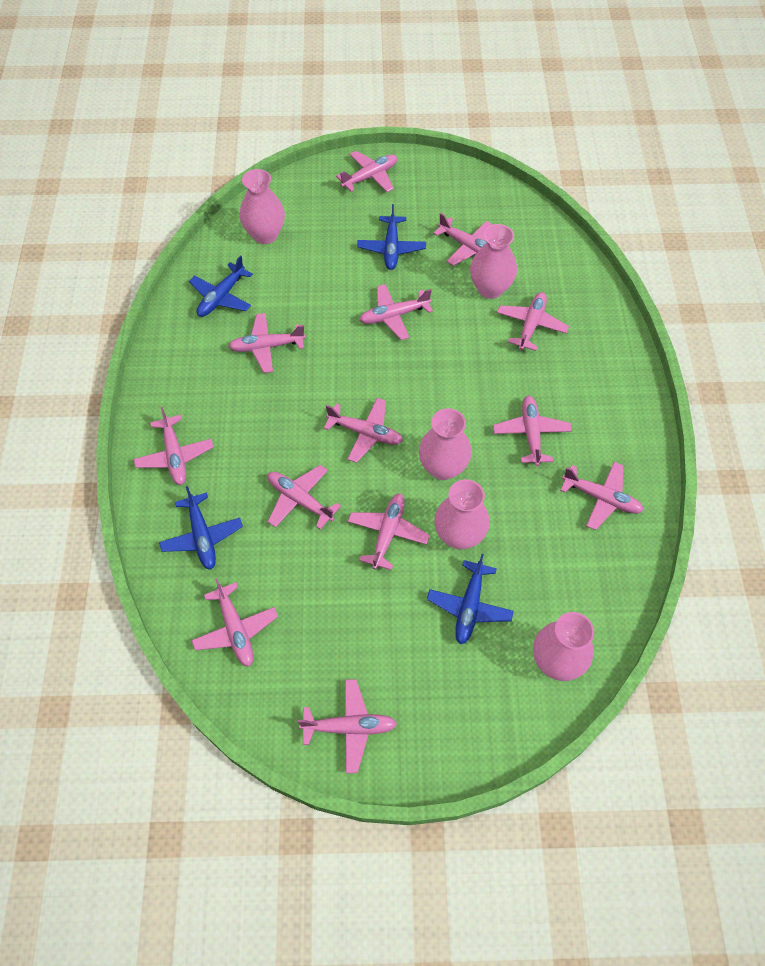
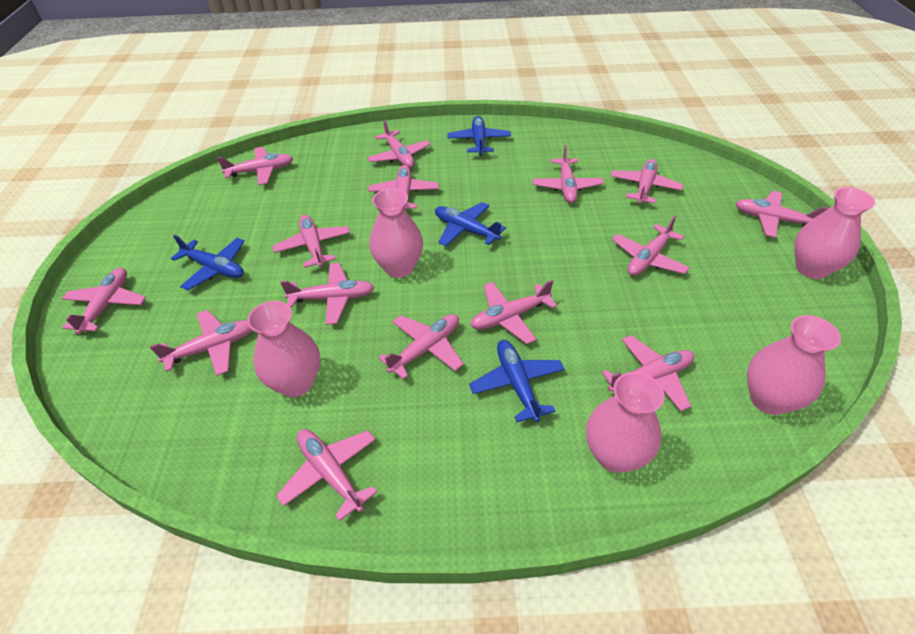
pink plane: 13 -> 15

